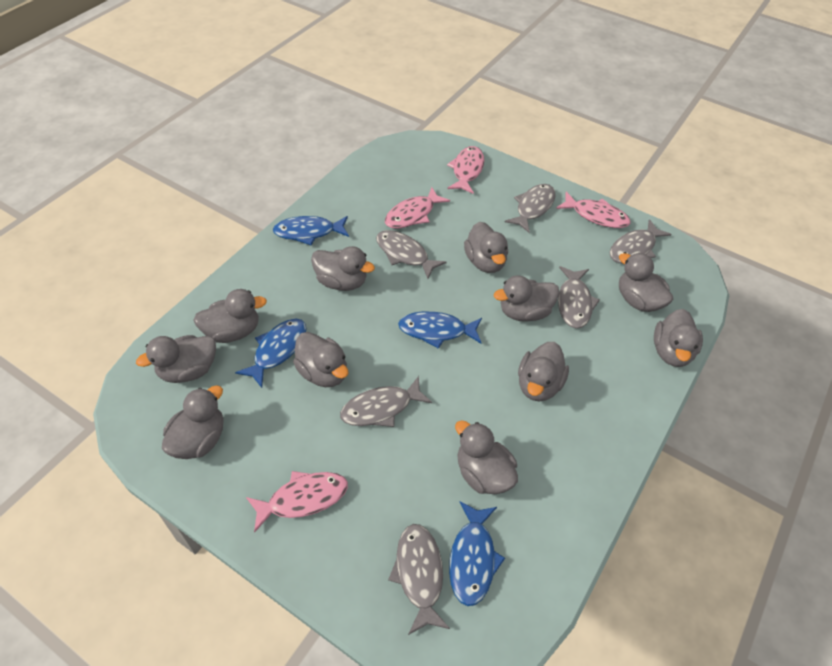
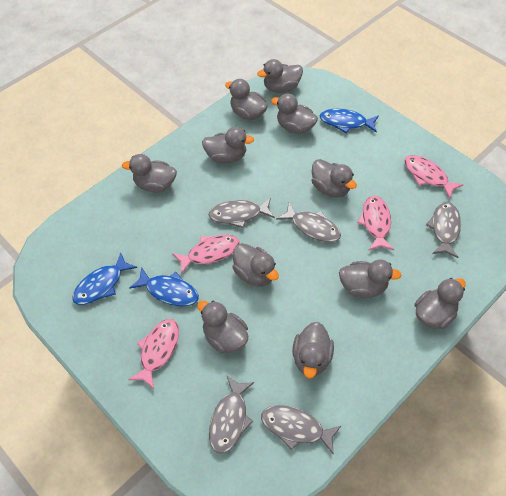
blue fish: 4 -> 3
grey fish: 6 -> 5

